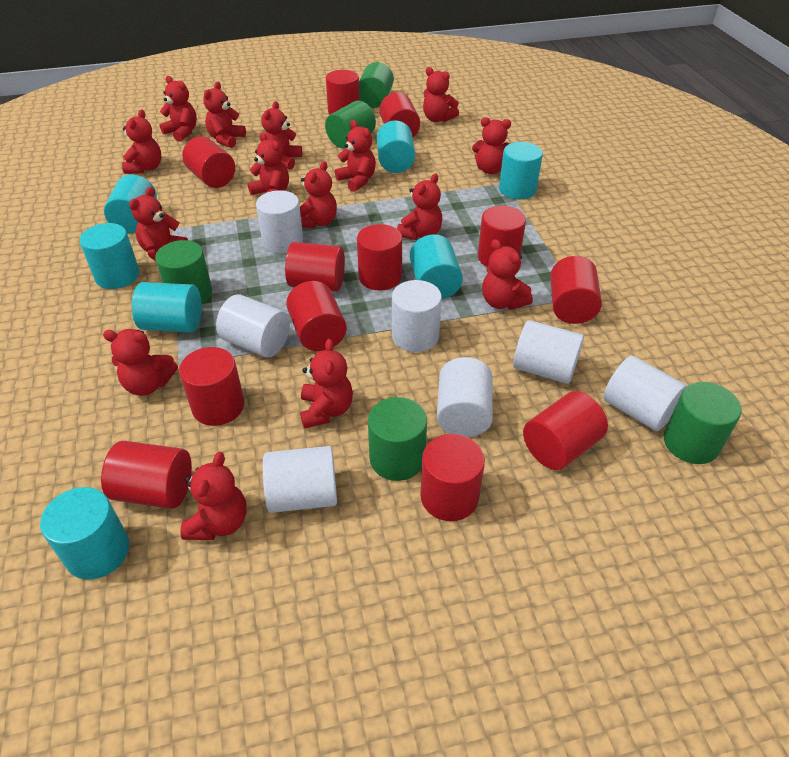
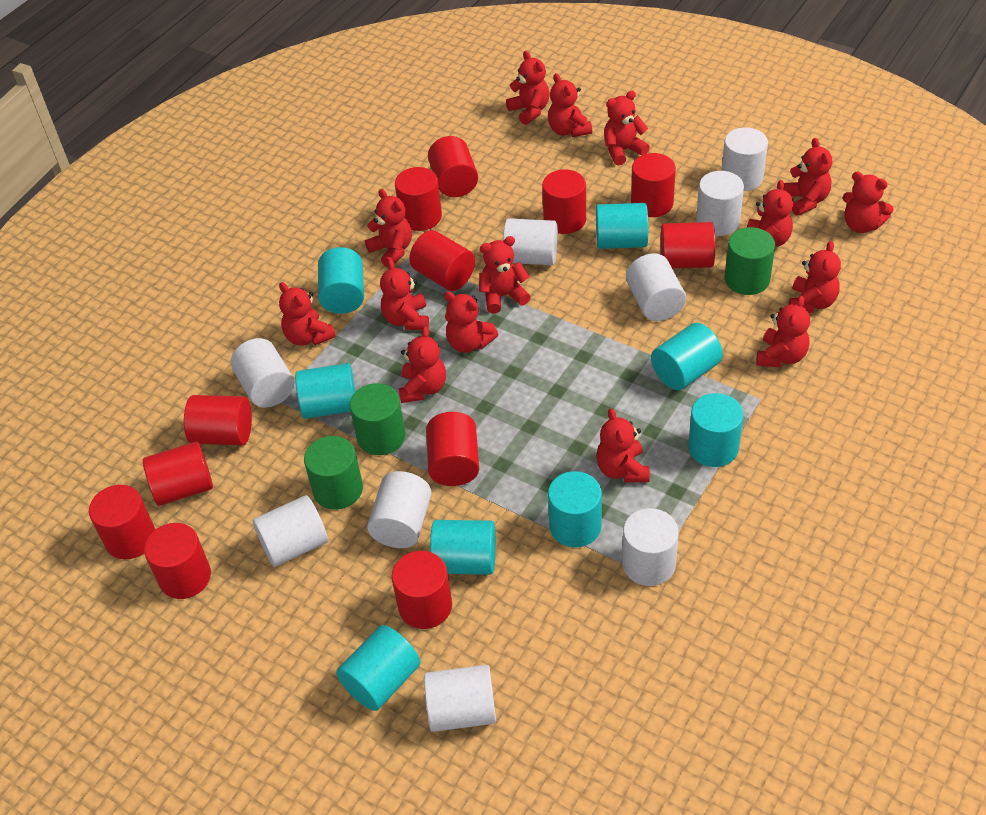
green cylinder: 5 -> 3
turquoise cylinder: 7 -> 8
white cylinder: 7 -> 9

